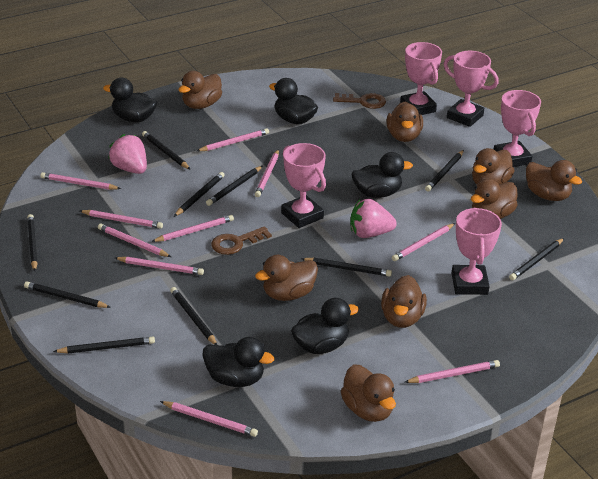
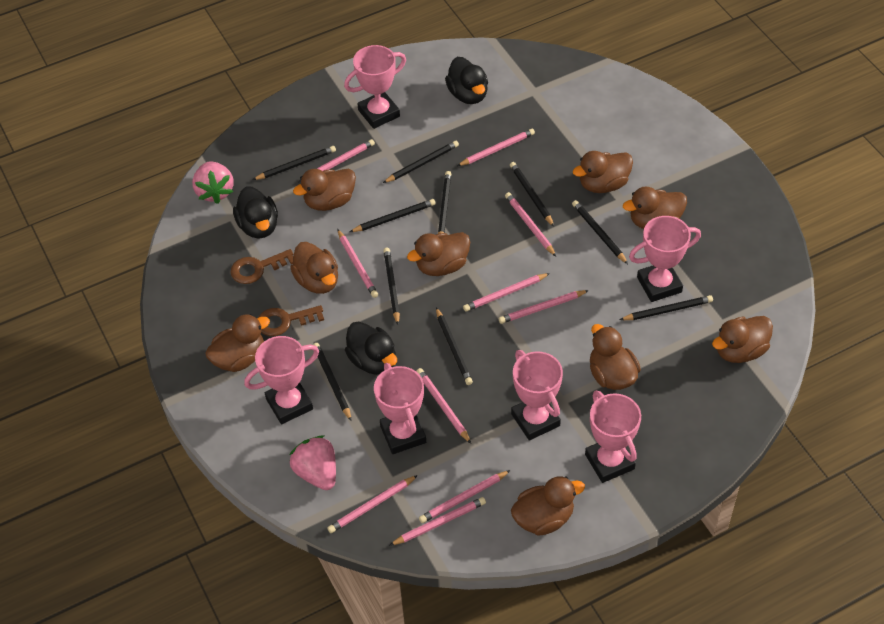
black duck: 5 -> 3
brown duck: 8 -> 9
pink trophy: 5 -> 6

